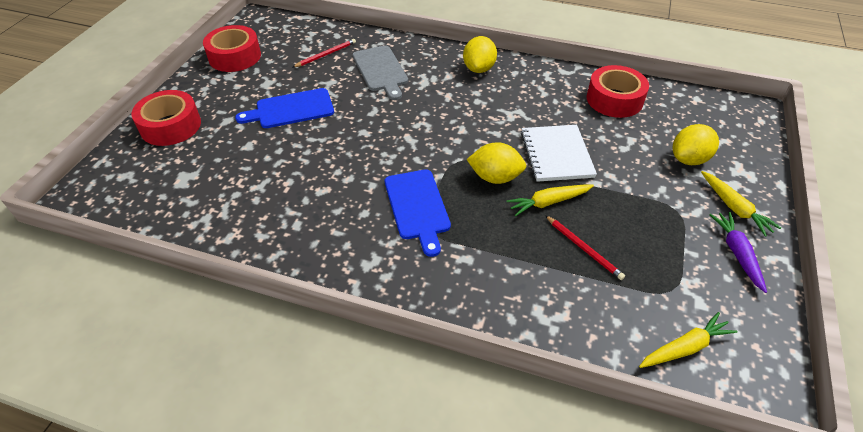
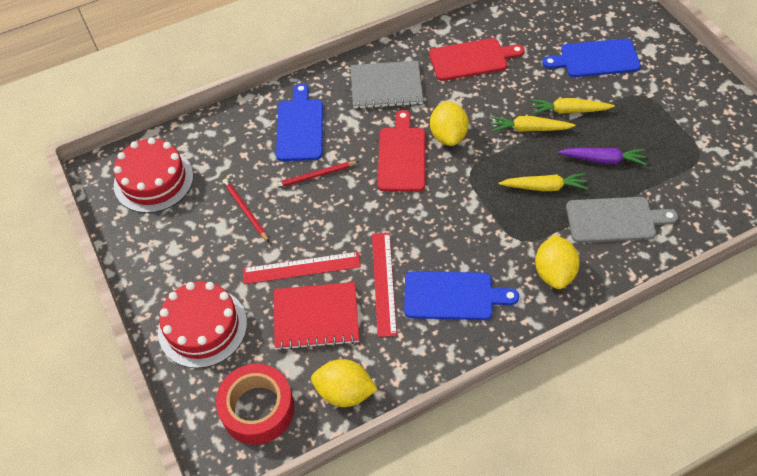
blue cutting board: 2 -> 3
grey notebook: 0 -> 1
red cake: 0 -> 2
red cutting board: 0 -> 2
red notebook: 0 -> 1
red ruler: 0 -> 2
red tape: 3 -> 1
white notebook: 1 -> 0

